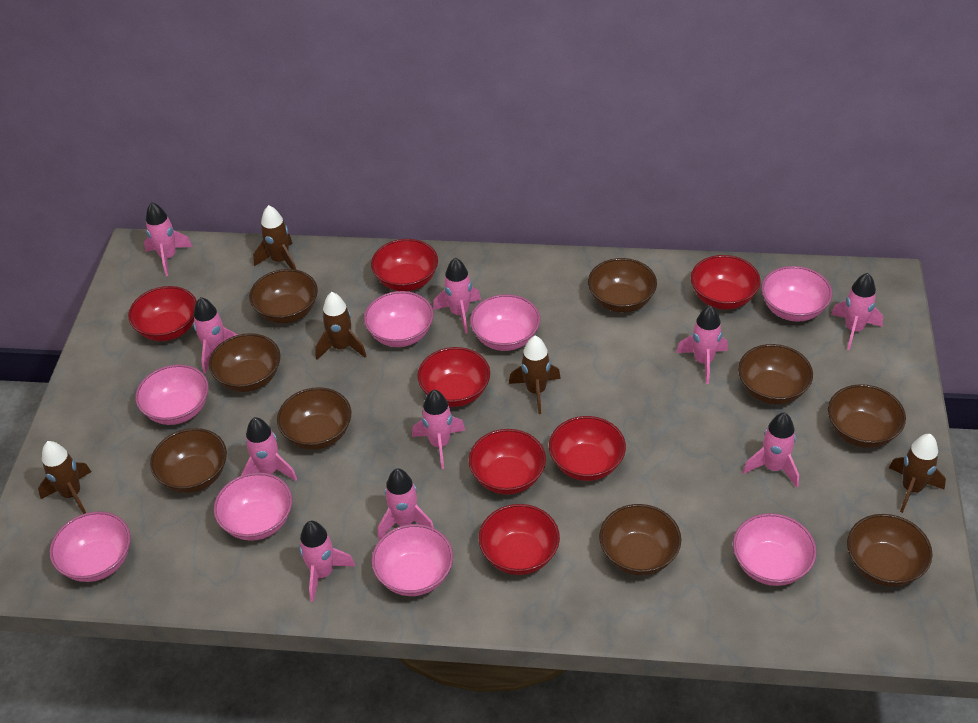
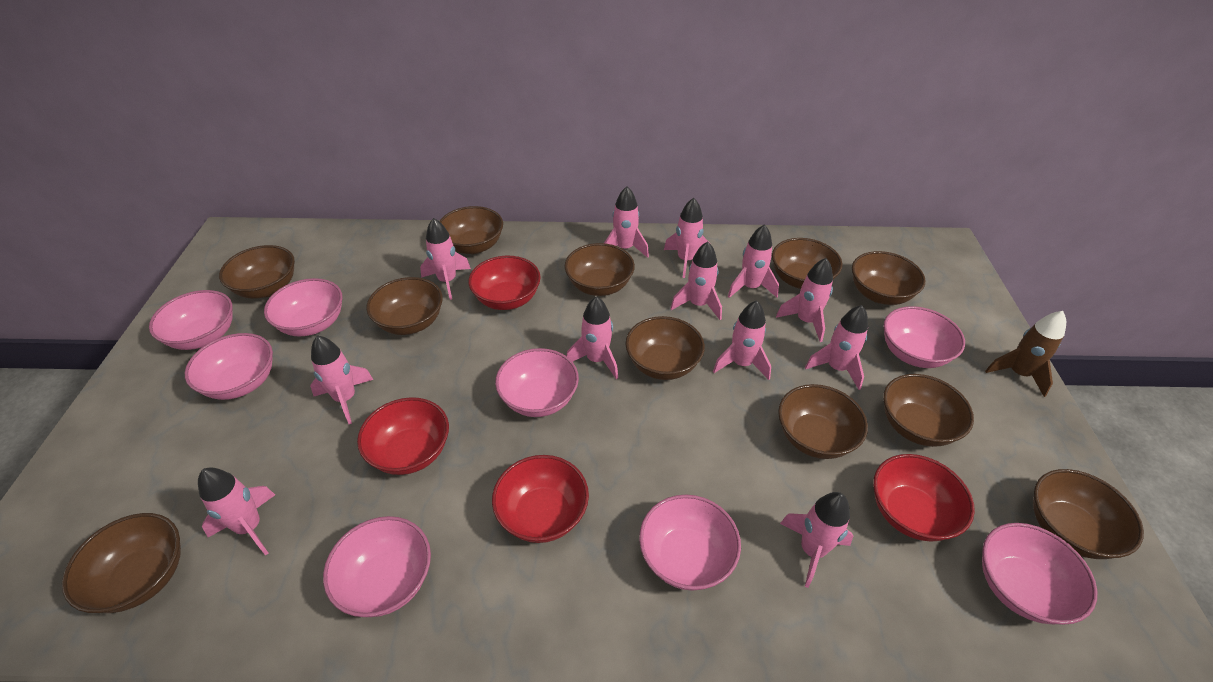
brown bowl: 9 -> 11
brown rocket: 5 -> 1
pink rocket: 10 -> 12
red bowl: 7 -> 4

